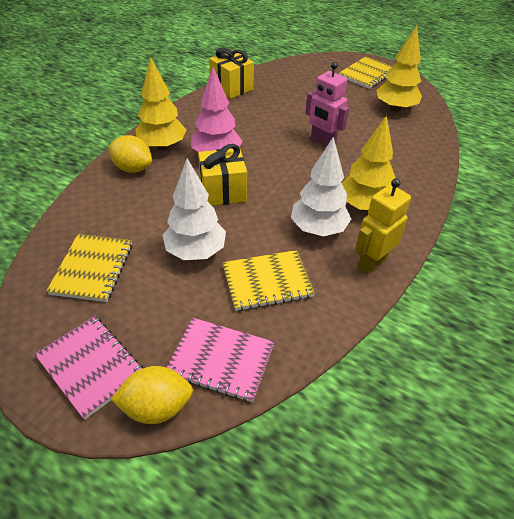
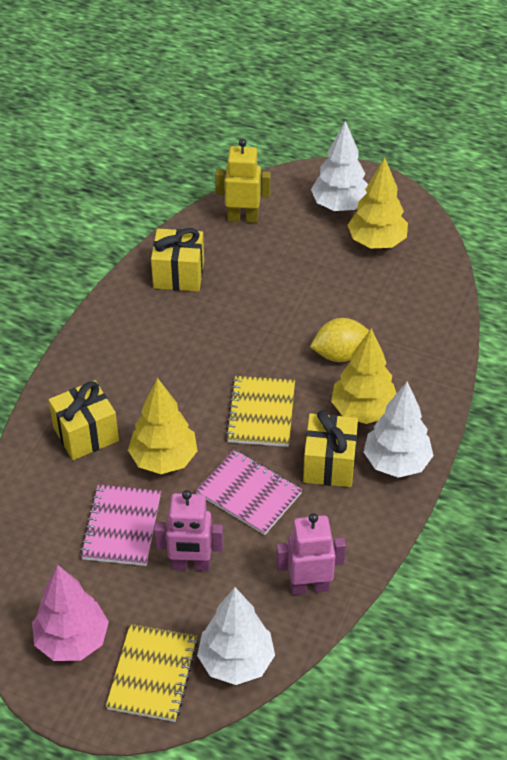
pink robot: 1 -> 2
white tree: 2 -> 3
yellow gift: 2 -> 3
yellow lemon: 2 -> 1
yellow notebook: 3 -> 2

